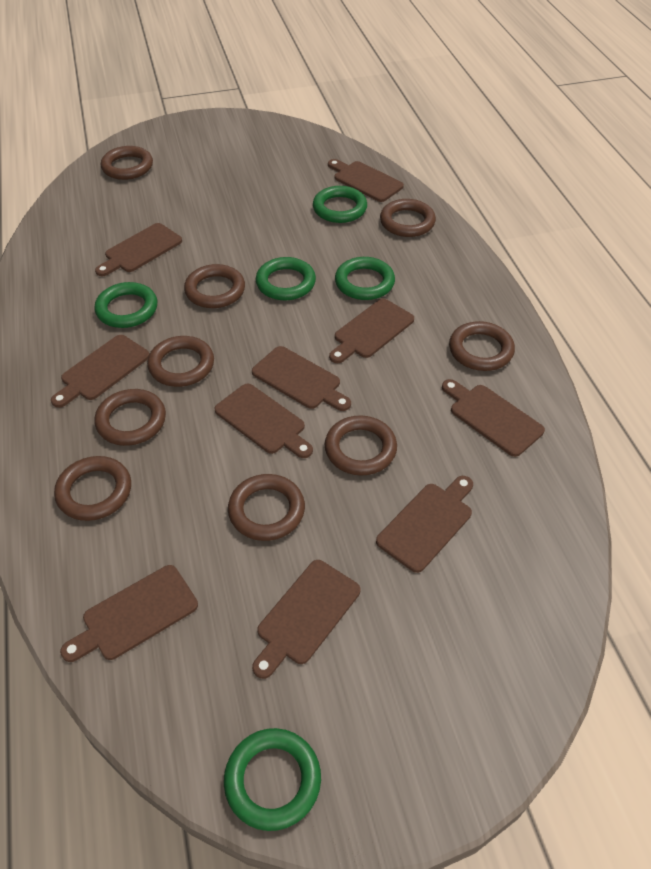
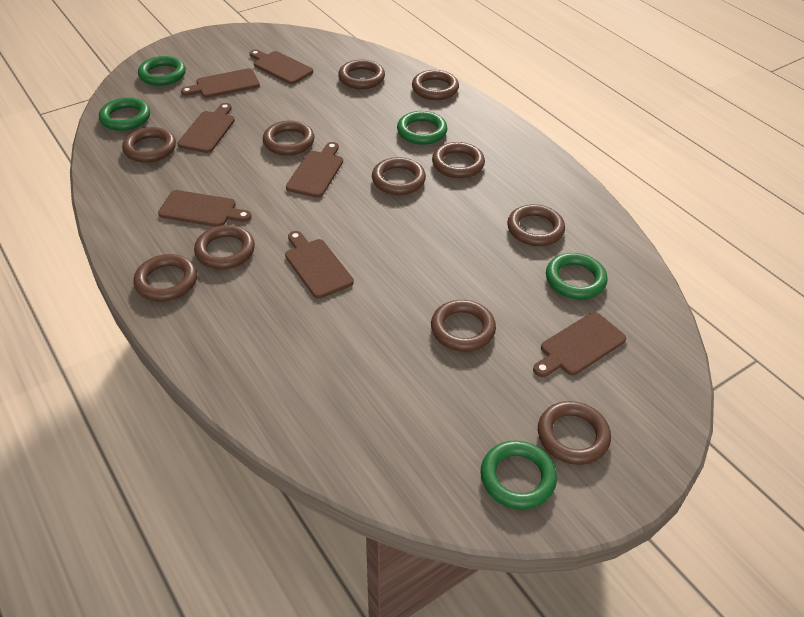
brown cutting board: 10 -> 7
brown ring: 9 -> 11

